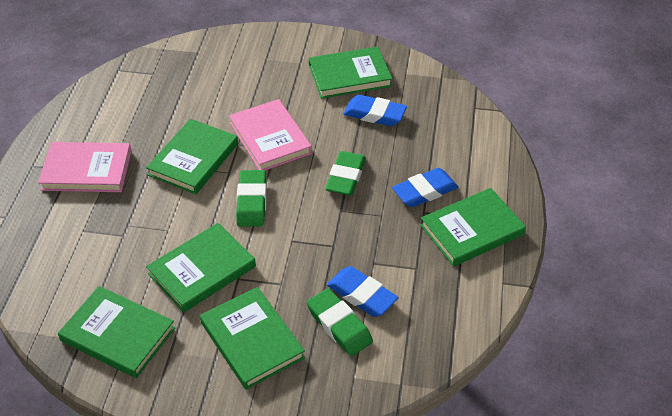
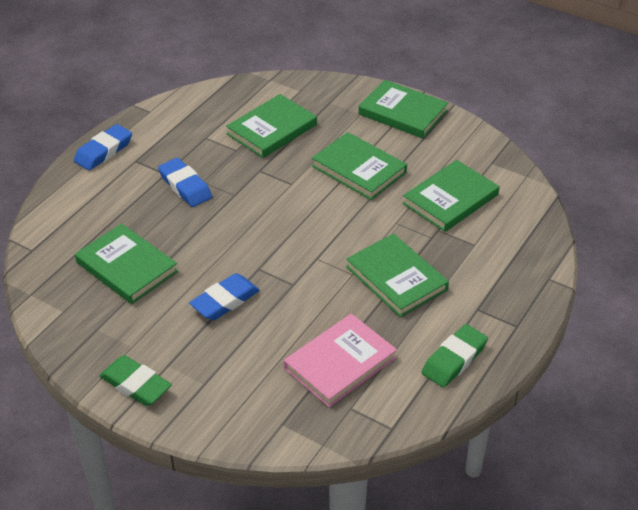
green eraser: 3 -> 2
pink book: 2 -> 1

